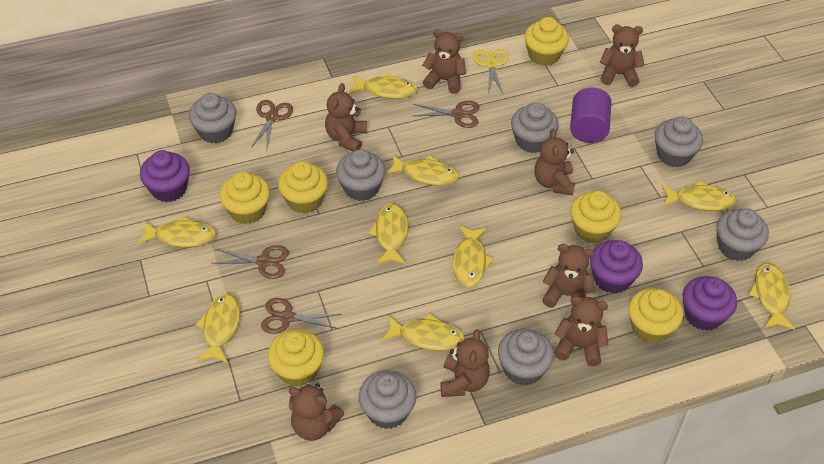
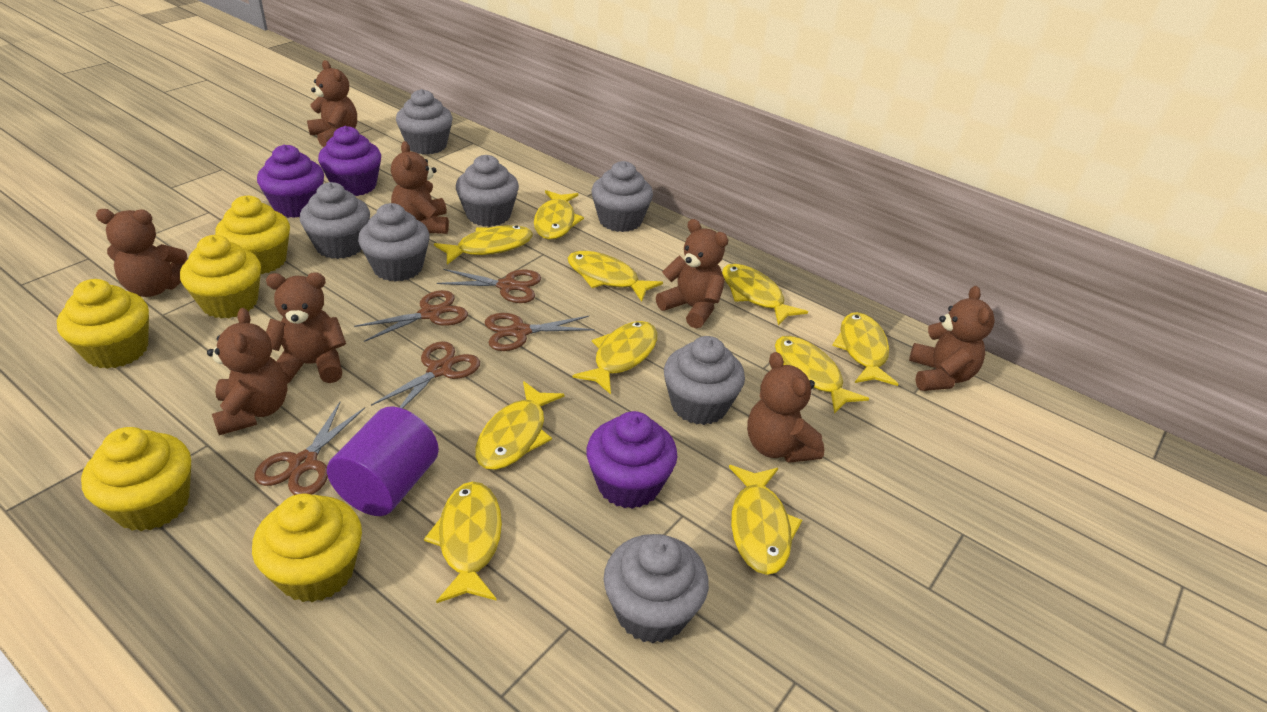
brown scissors: 4 -> 5
yellow cupcake: 6 -> 5
yellow fish: 9 -> 10
yellow scissors: 1 -> 0

